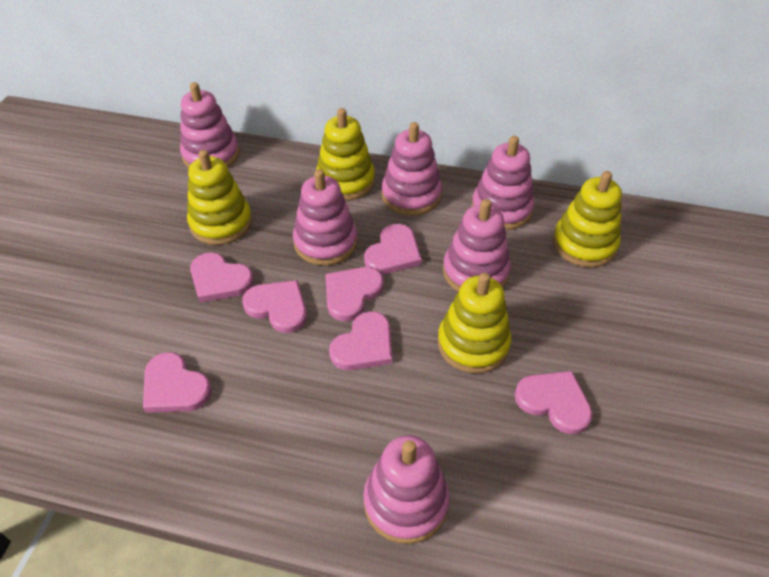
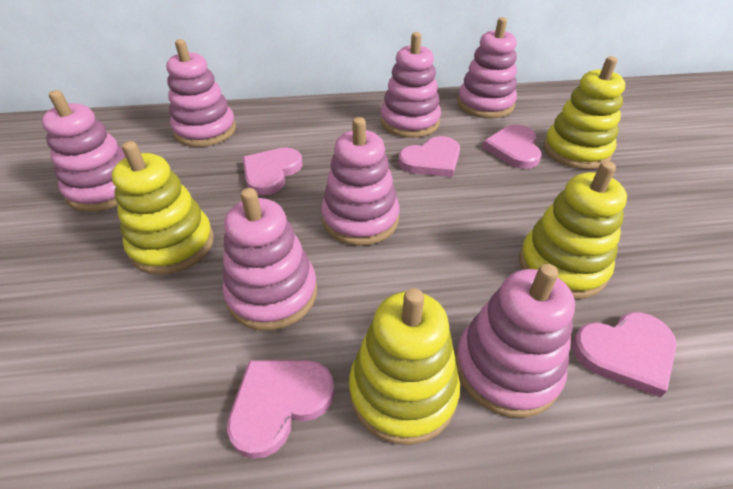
pink heart: 7 -> 5
pink stacking toy: 6 -> 7

